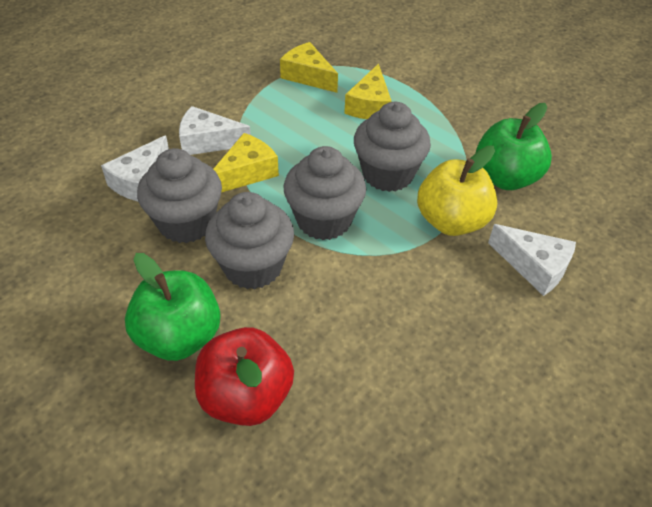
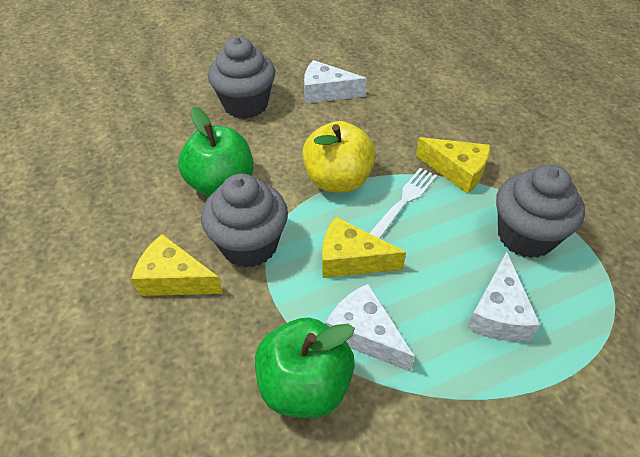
grey cupcake: 4 -> 3
red apple: 1 -> 0
white fork: 0 -> 1

